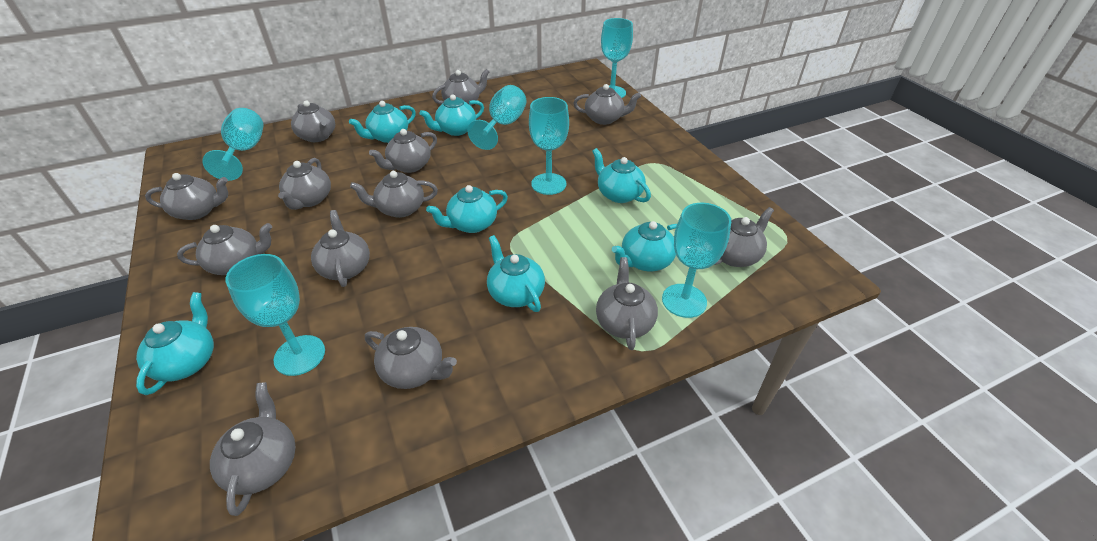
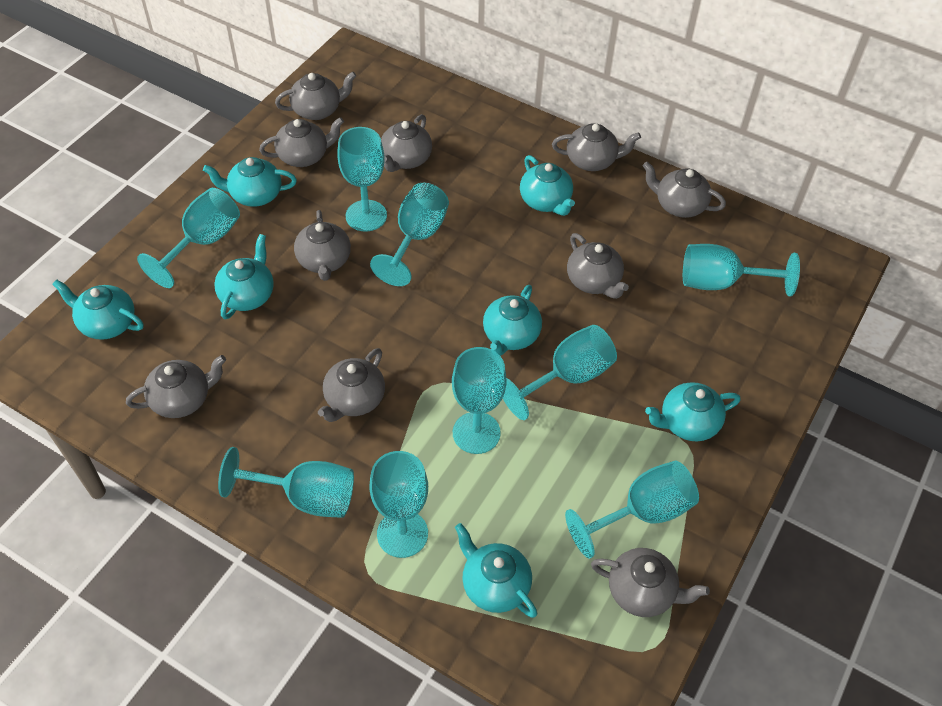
grey teapot: 13 -> 10
turquoise goblet: 6 -> 9

